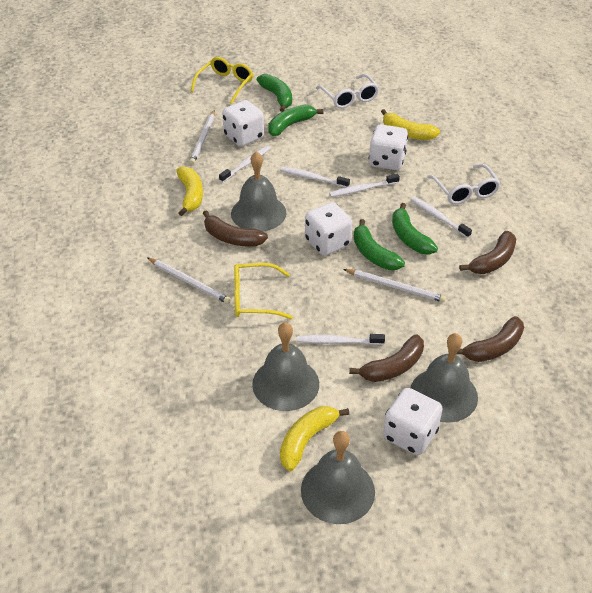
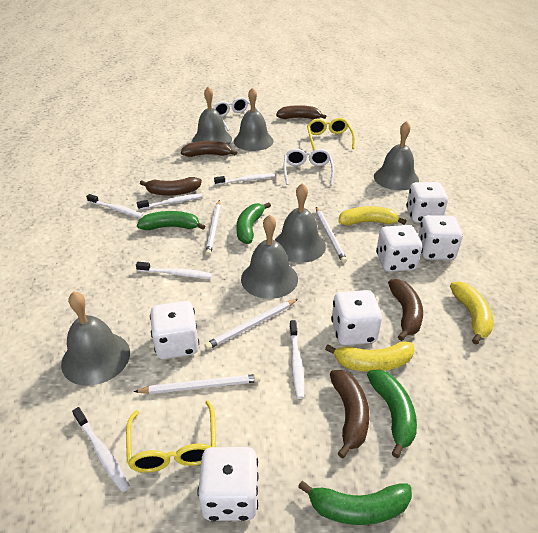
brown banana: 4 -> 5
grey bell: 4 -> 6
white dice: 4 -> 6
white pencil: 3 -> 4
white toothbrush: 5 -> 6

